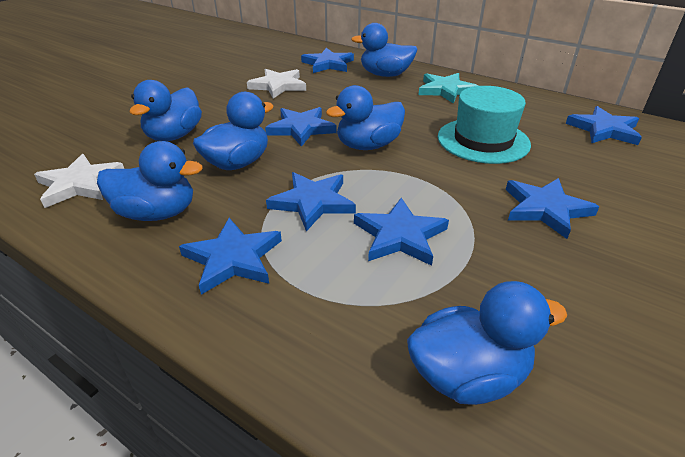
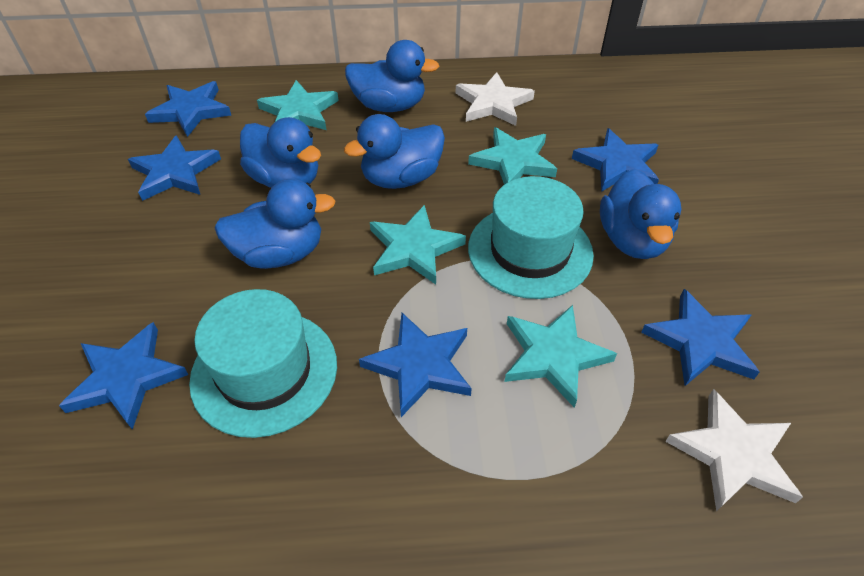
blue duck: 6 -> 5
blue star: 7 -> 6
turquoise hat: 1 -> 2
turquoise star: 1 -> 4

